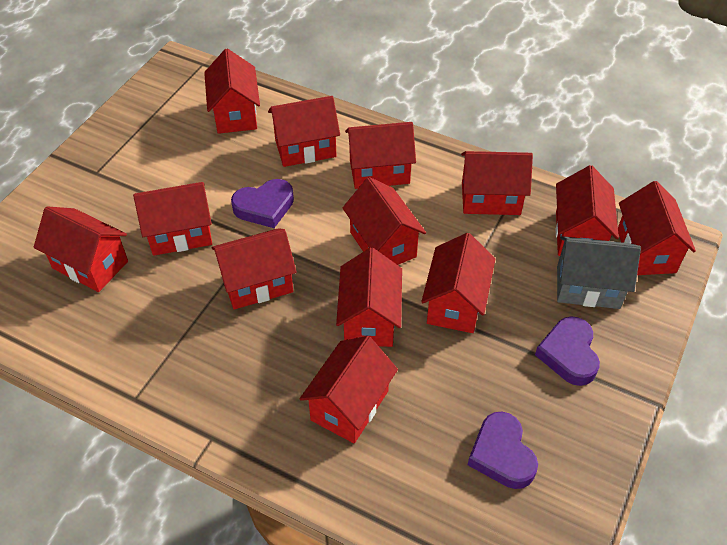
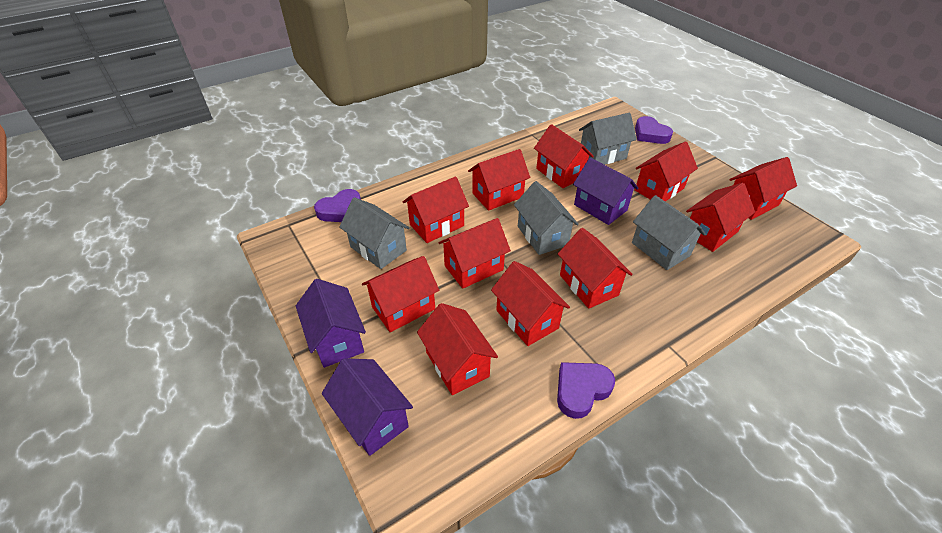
grey house: 1 -> 4
purple house: 0 -> 3
red house: 13 -> 11

